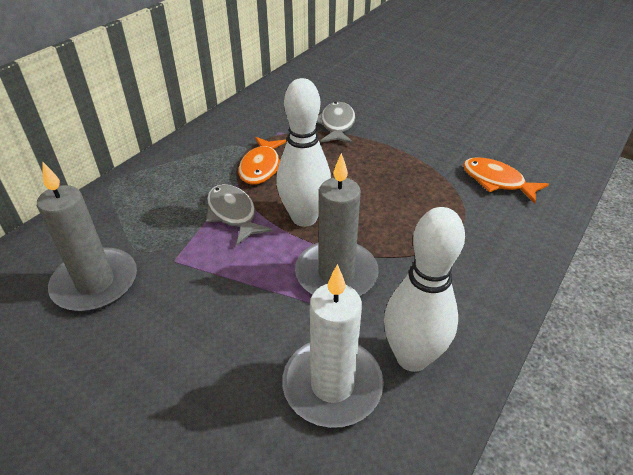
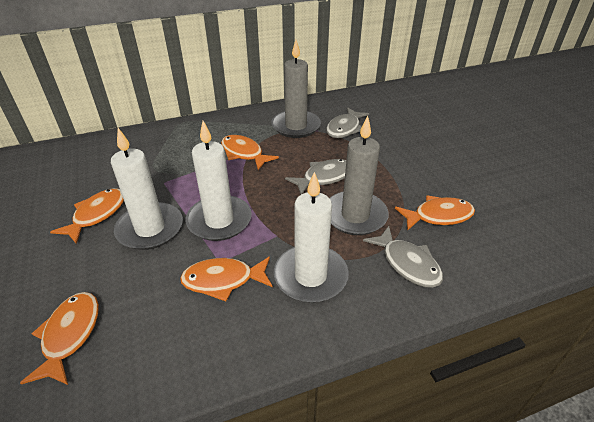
grey fish: 2 -> 3
orange fish: 2 -> 5
white bowling pin: 2 -> 0
white candle: 1 -> 3

